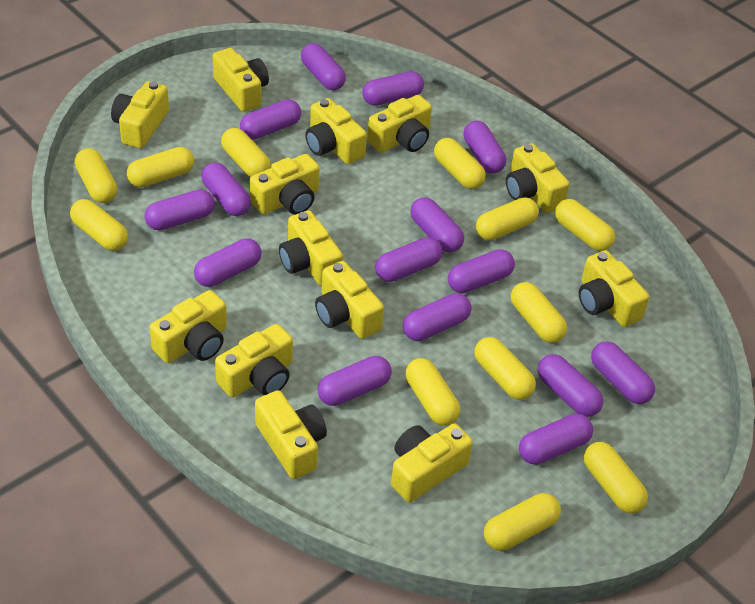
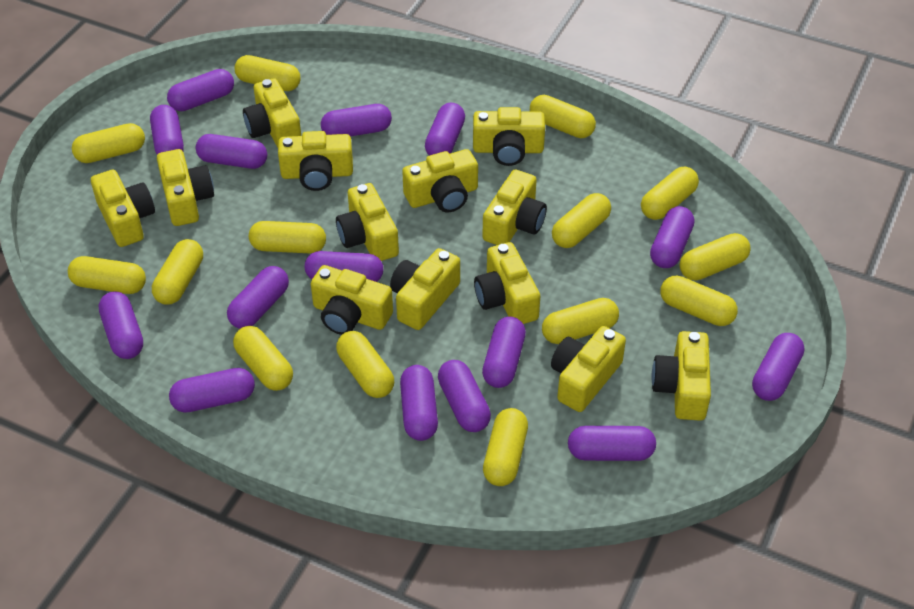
yellow capsule: 12 -> 14

